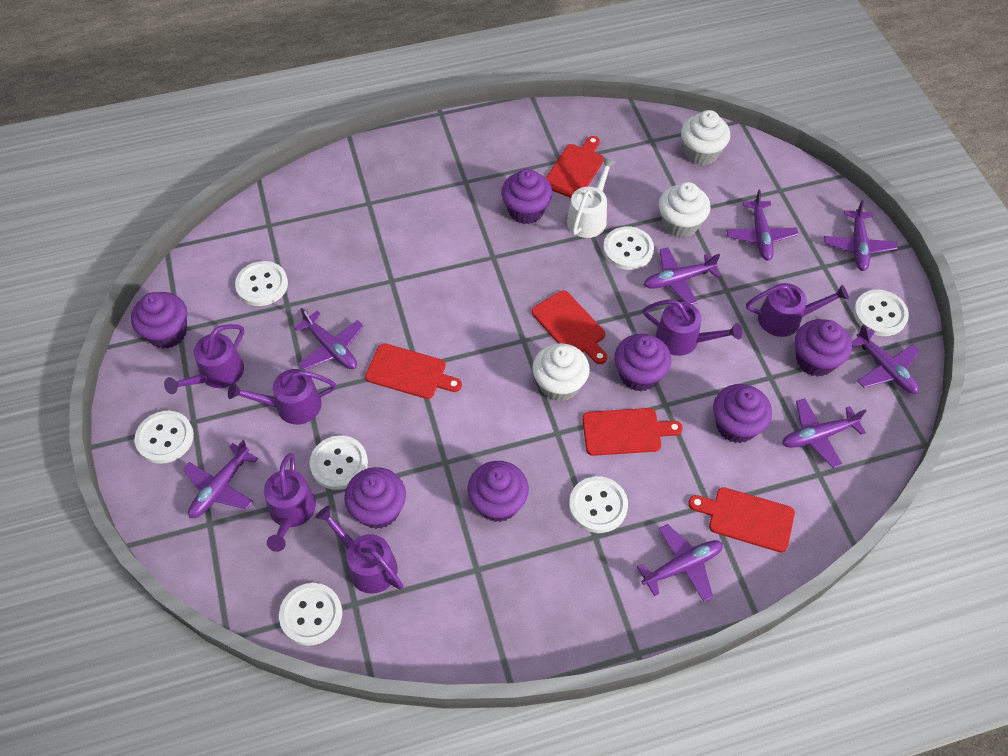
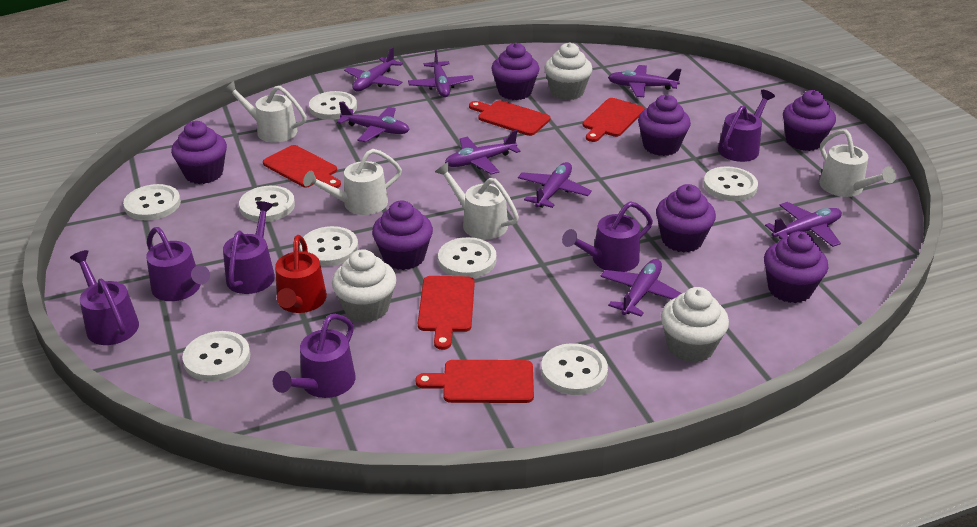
red watering can: 0 -> 1
white button: 7 -> 8
white watering can: 1 -> 4

